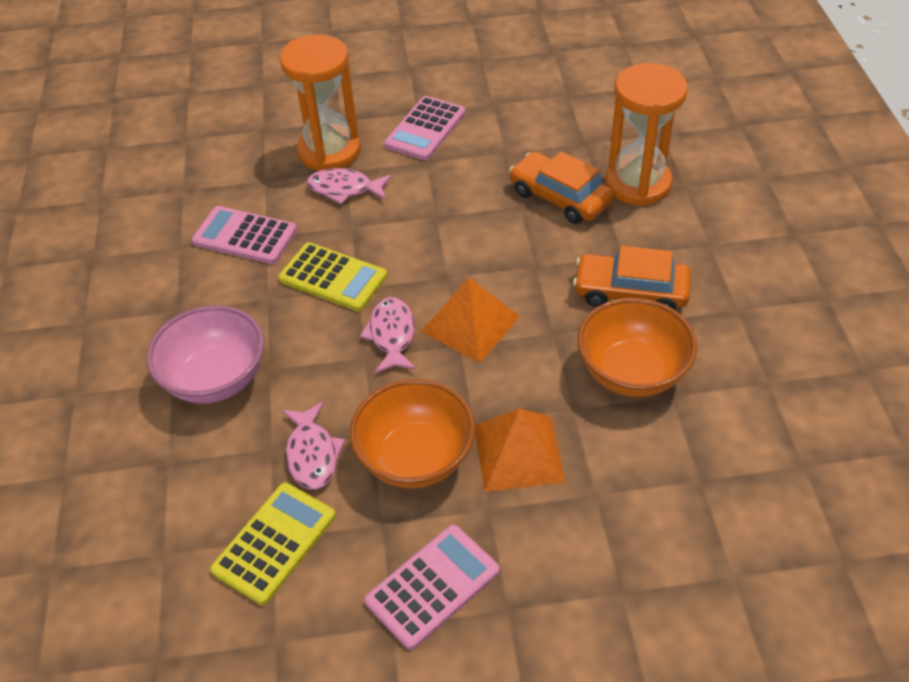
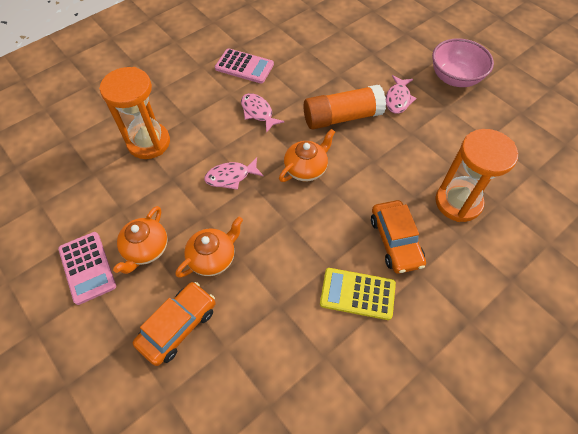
orange bowl: 2 -> 0
orange glue stick: 0 -> 1
orange pyramid: 2 -> 0
orange teapot: 0 -> 3
pink calculator: 3 -> 2
yellow calculator: 2 -> 1

